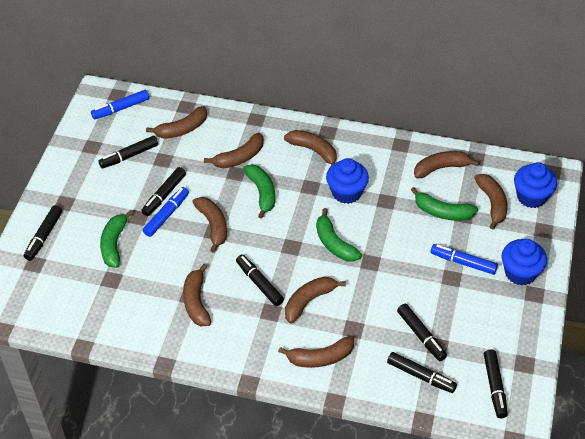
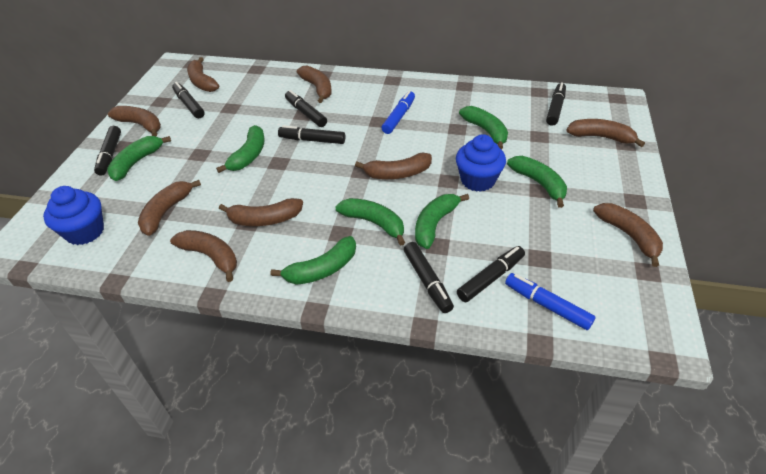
blue cupcake: 3 -> 2
blue marker: 3 -> 2
green banana: 4 -> 7

